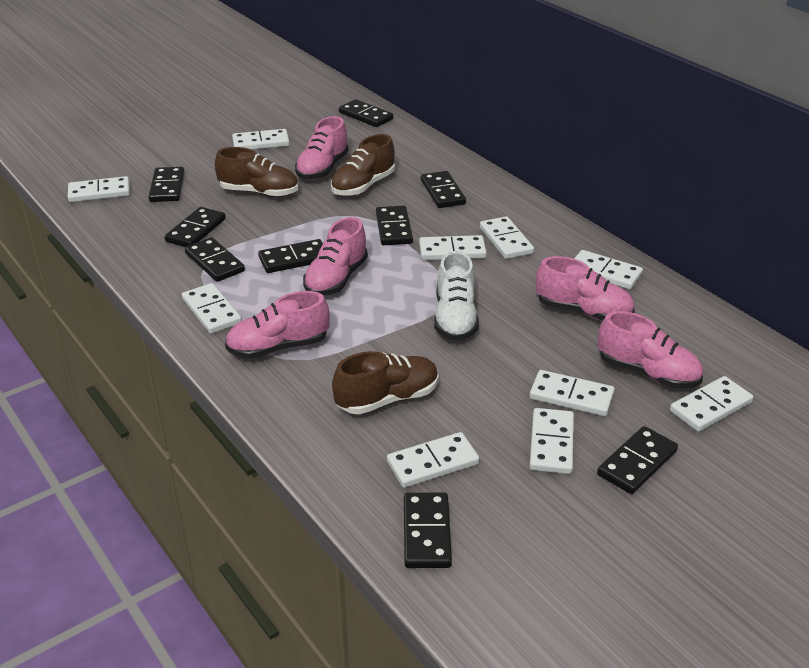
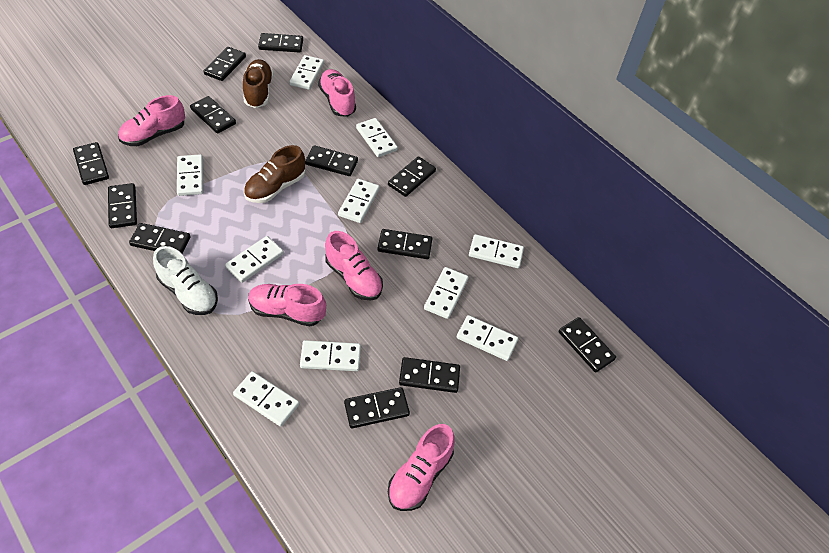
black domino: 9 -> 12
brown shoe: 3 -> 2

